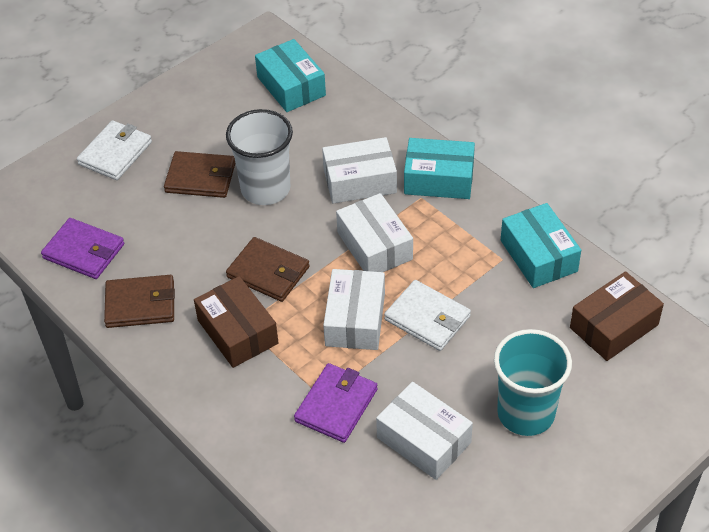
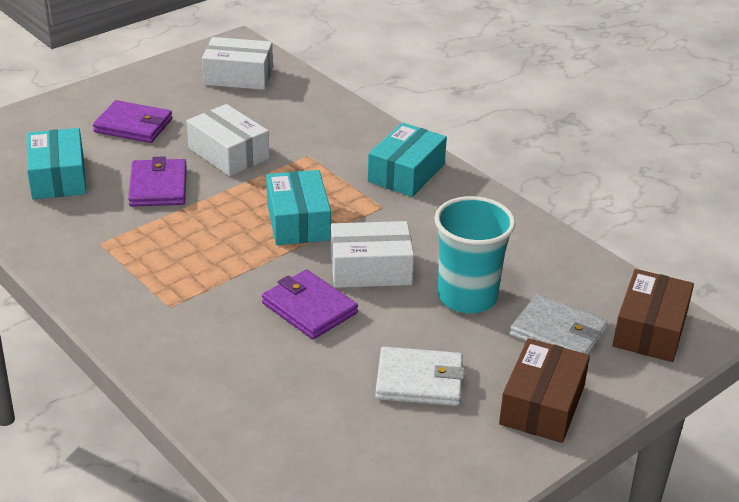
brown wallet: 3 -> 0
purple wallet: 2 -> 3
white box: 4 -> 3
white cup: 1 -> 0

